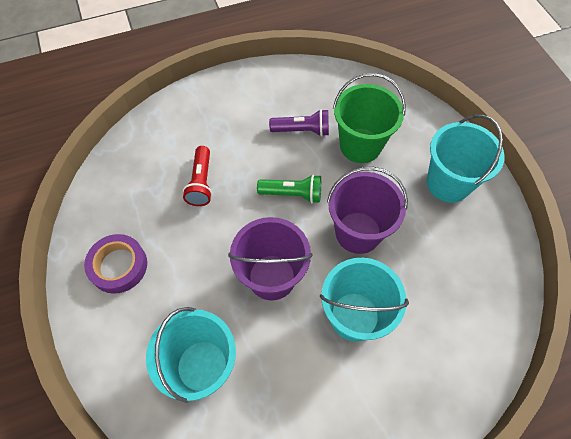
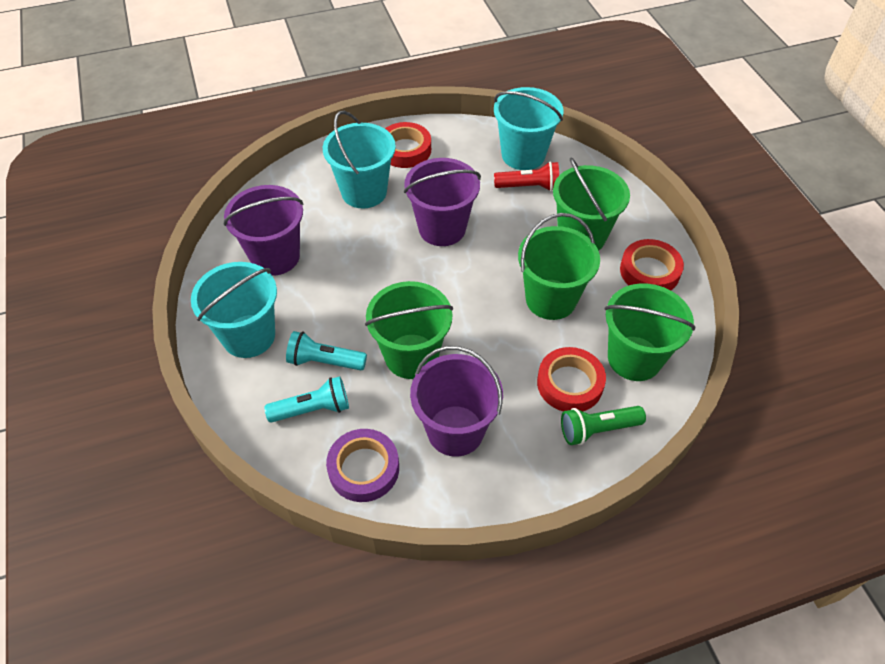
green bucket: 1 -> 4
purple bucket: 2 -> 3
purple flashlight: 1 -> 0
red tape: 0 -> 3
turquoise flashlight: 0 -> 2

